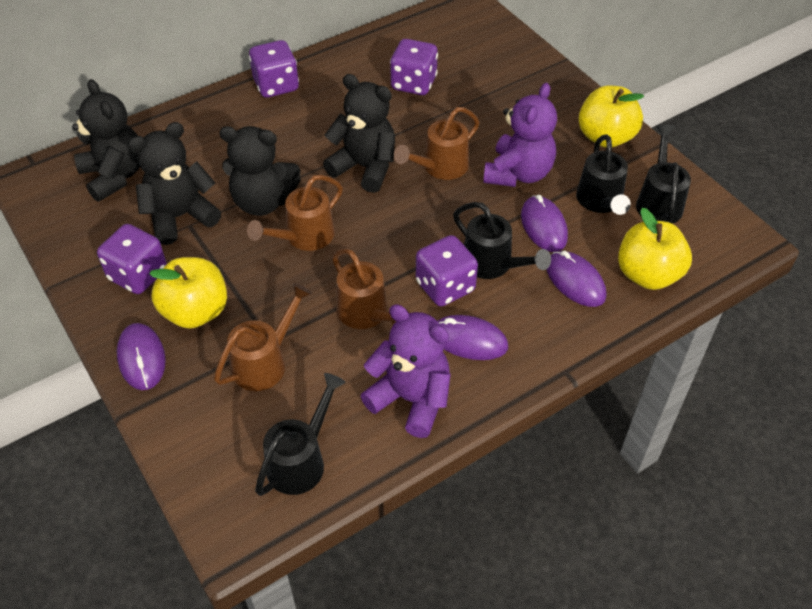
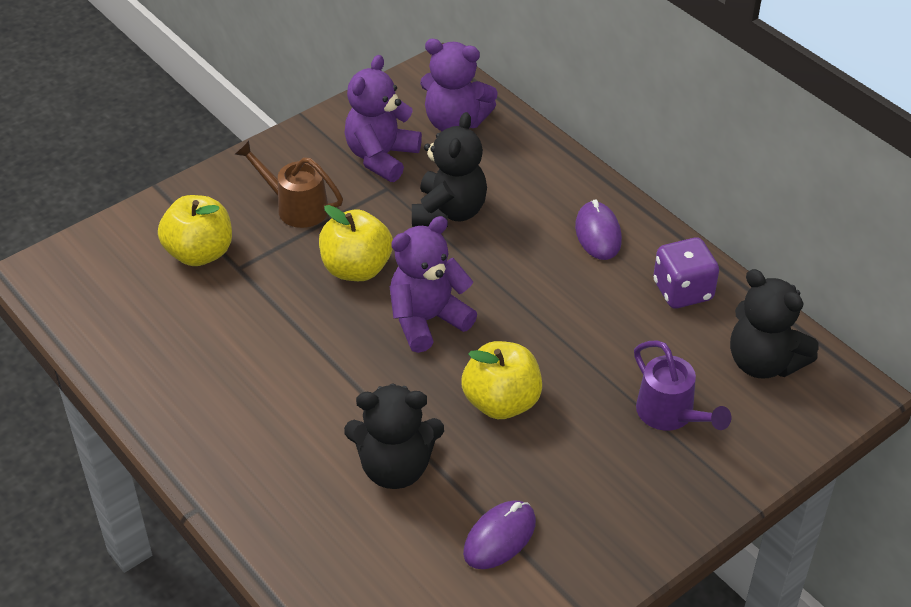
black teddy bear: 4 -> 3
black watering can: 4 -> 0
brown watering can: 4 -> 1
purple dice: 4 -> 1
purple mouse: 4 -> 2
purple teddy bear: 2 -> 3
purple watering can: 0 -> 1

